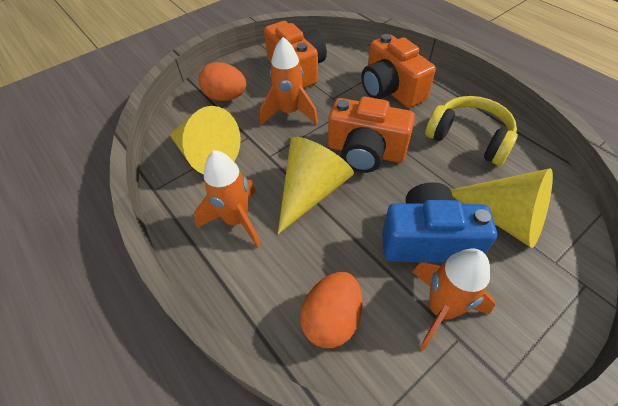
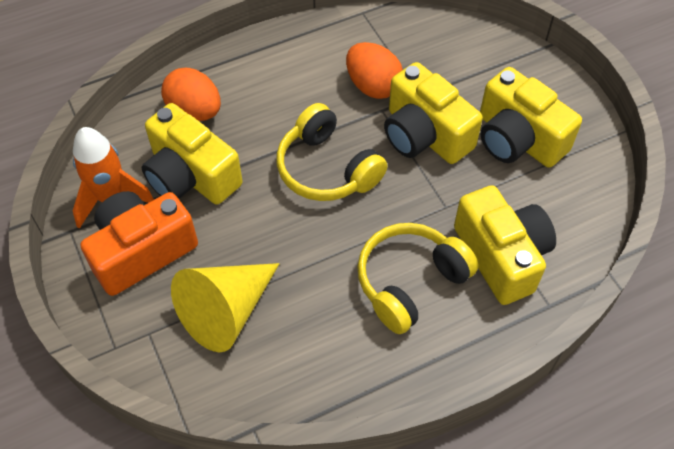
blue camera: 1 -> 0
orange camera: 3 -> 1
orange rocket: 3 -> 1
yellow camera: 0 -> 4
yellow cone: 3 -> 1
yellow headphones: 1 -> 2

